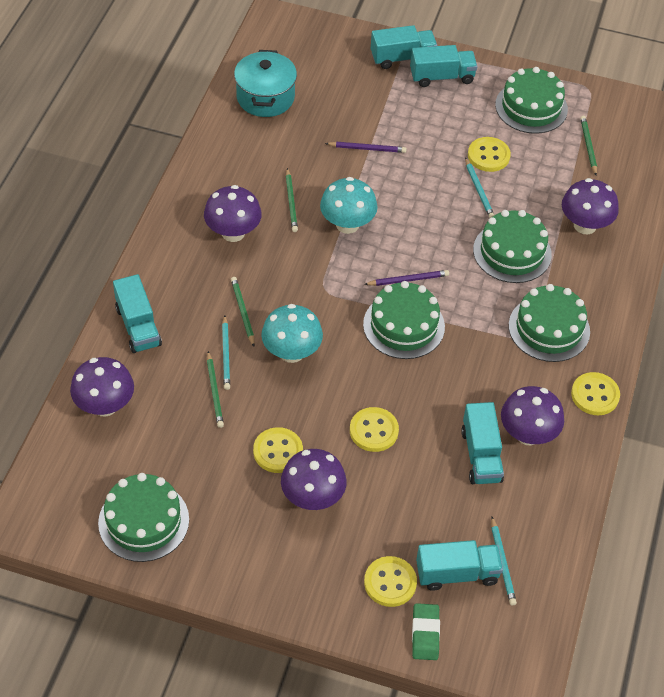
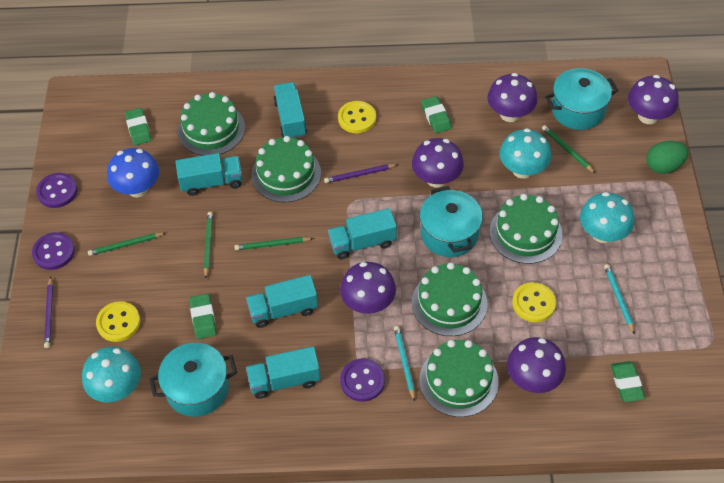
blue mushroom: 0 -> 1
green egg: 0 -> 1
green eraser: 1 -> 4
purple button: 0 -> 3
turquoise mushroom: 2 -> 3
turquoise pencil: 3 -> 2
turquoise pot: 1 -> 3
yellow button: 5 -> 3

